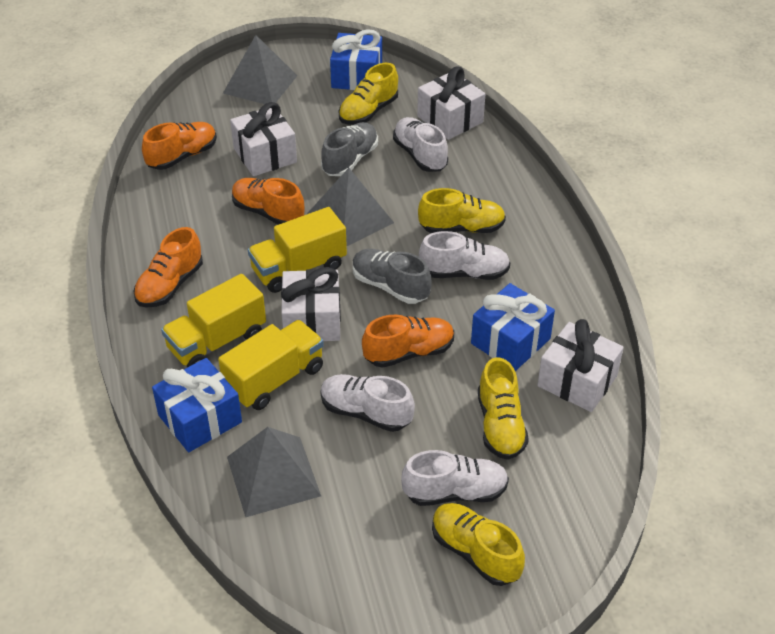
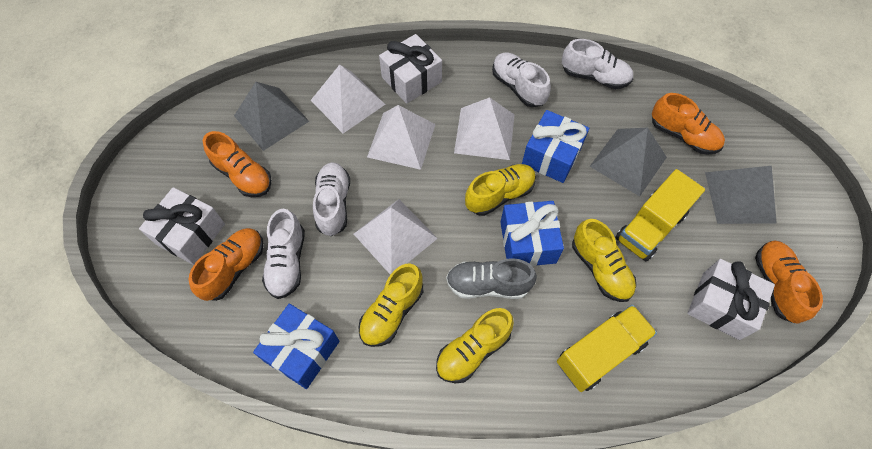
grey shoe: 2 -> 1
white gift: 4 -> 3
white pyramid: 0 -> 4
yellow truck: 3 -> 2

